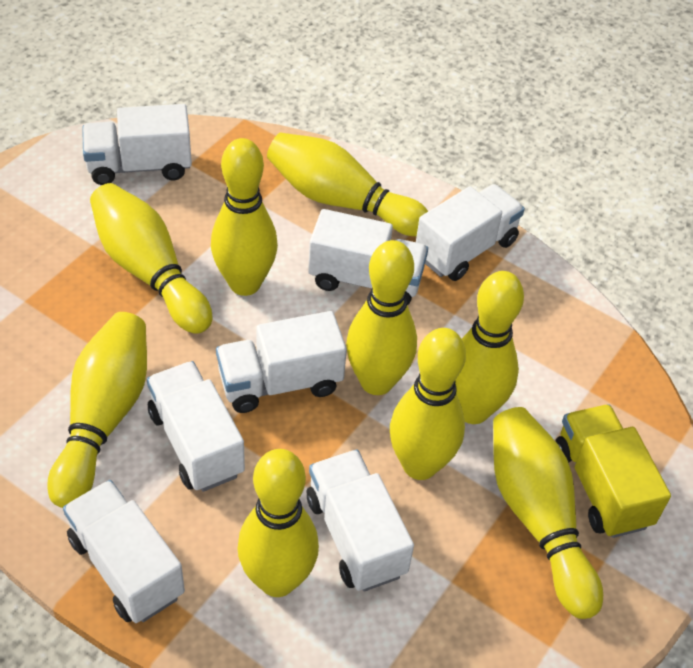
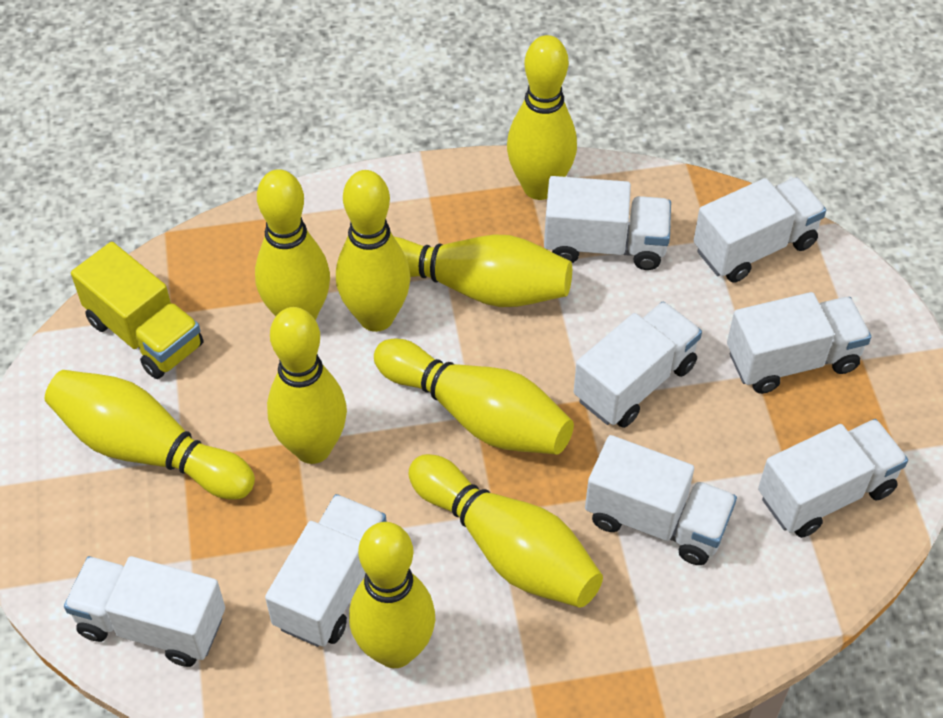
white truck: 7 -> 8

